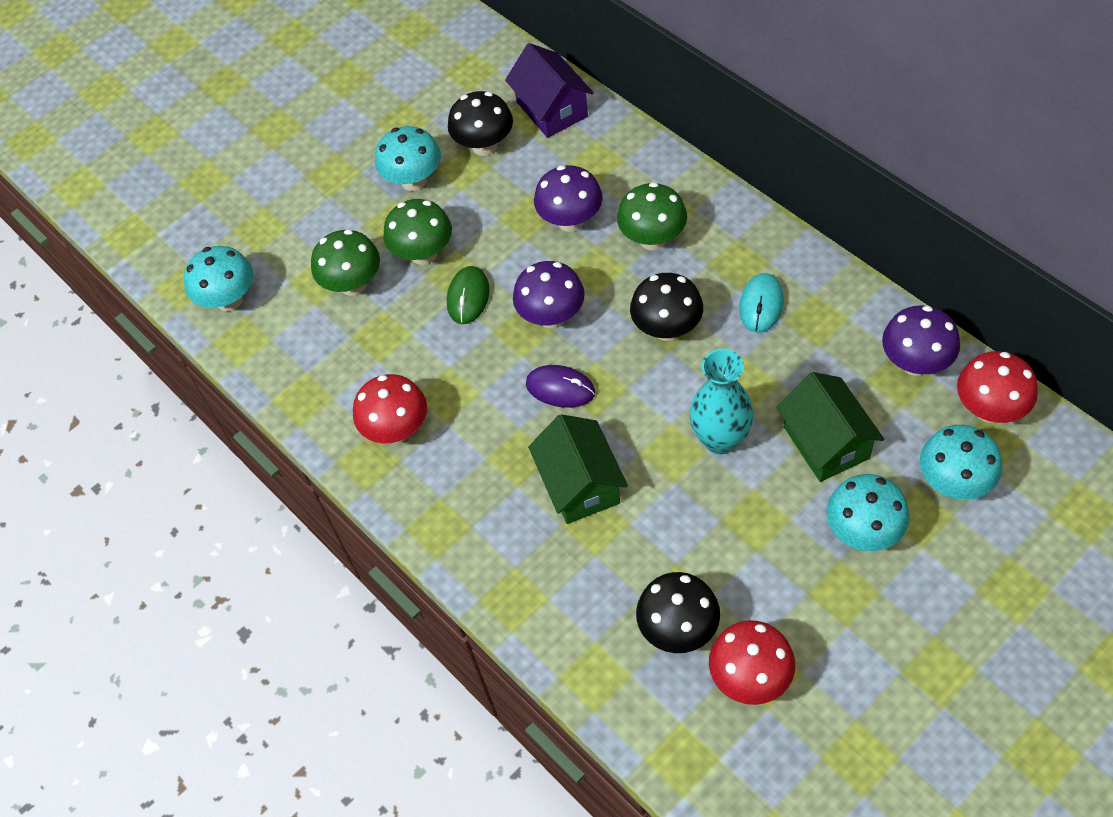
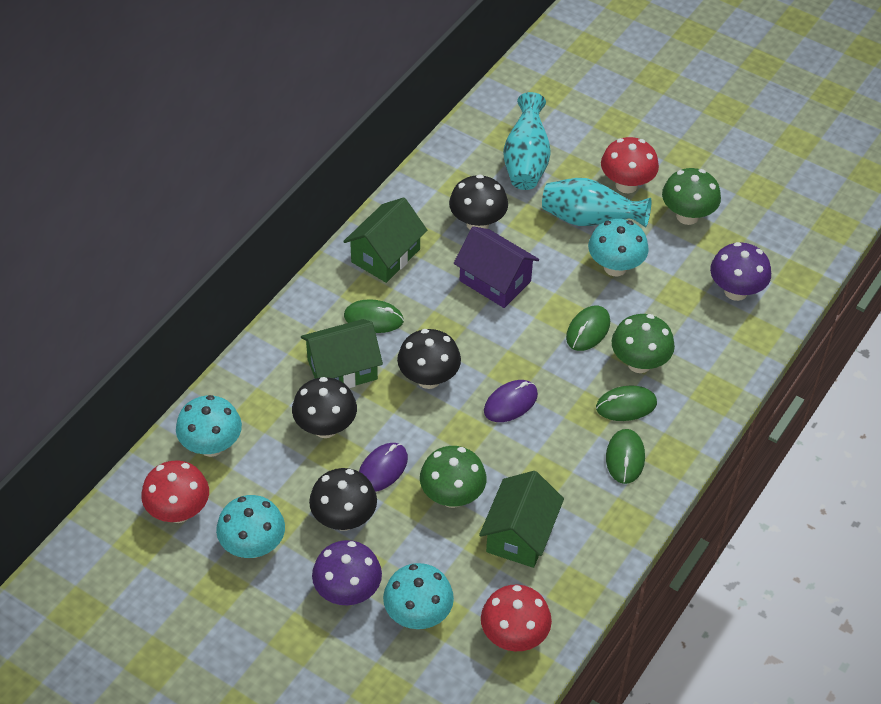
black mushroom: 3 -> 4
green house: 2 -> 3
green mouse: 1 -> 4
purple mouse: 1 -> 2
purple mushroom: 3 -> 2
turquoise mouse: 1 -> 0
turquoise vase: 1 -> 2

